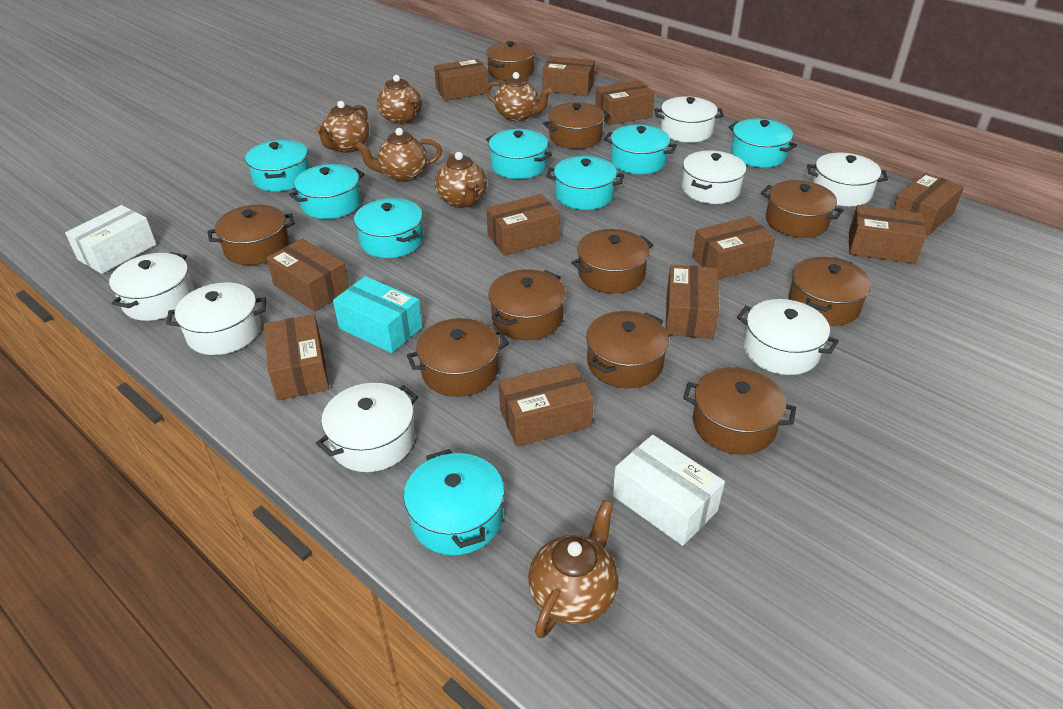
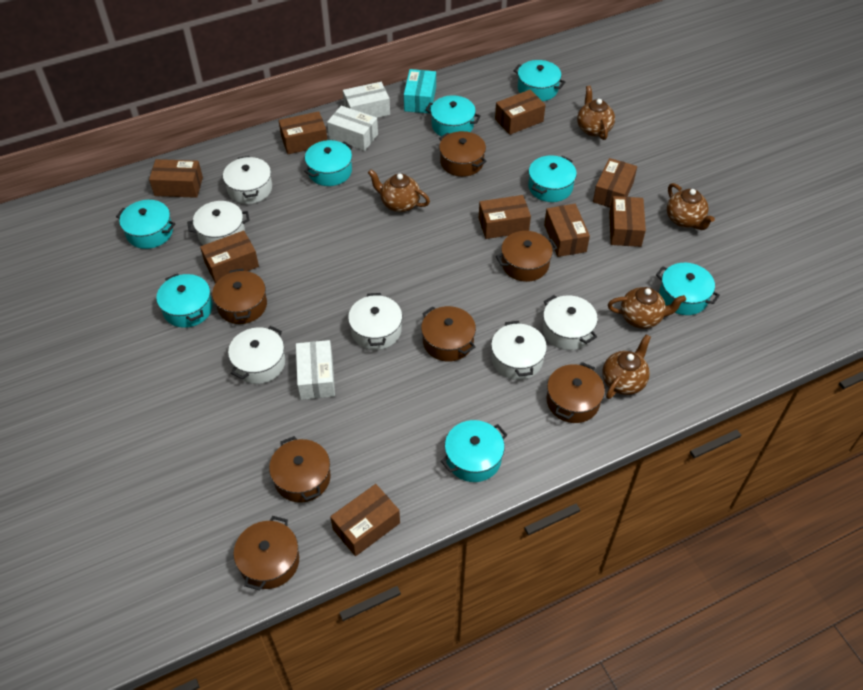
brown box: 11 -> 9
brown pot: 10 -> 7
brown teapot: 6 -> 5
white box: 2 -> 3
white pot: 7 -> 6

